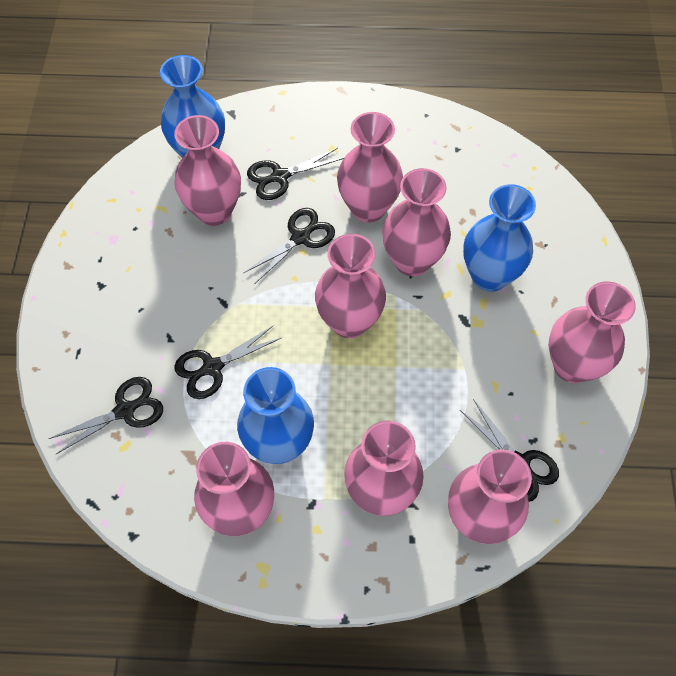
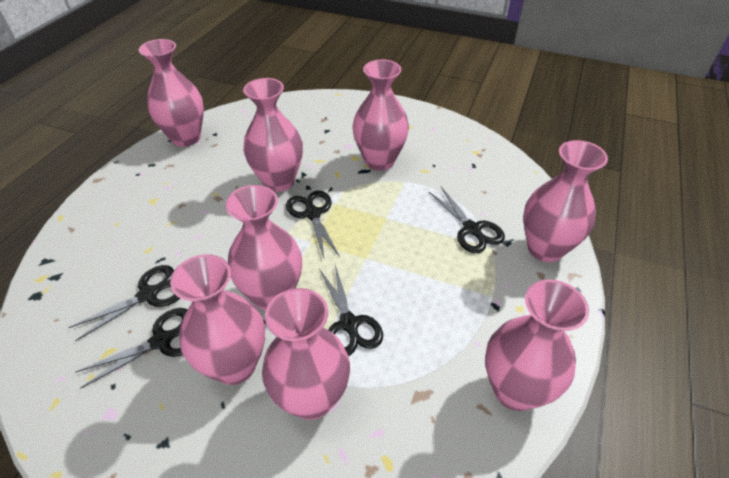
blue vase: 3 -> 0

